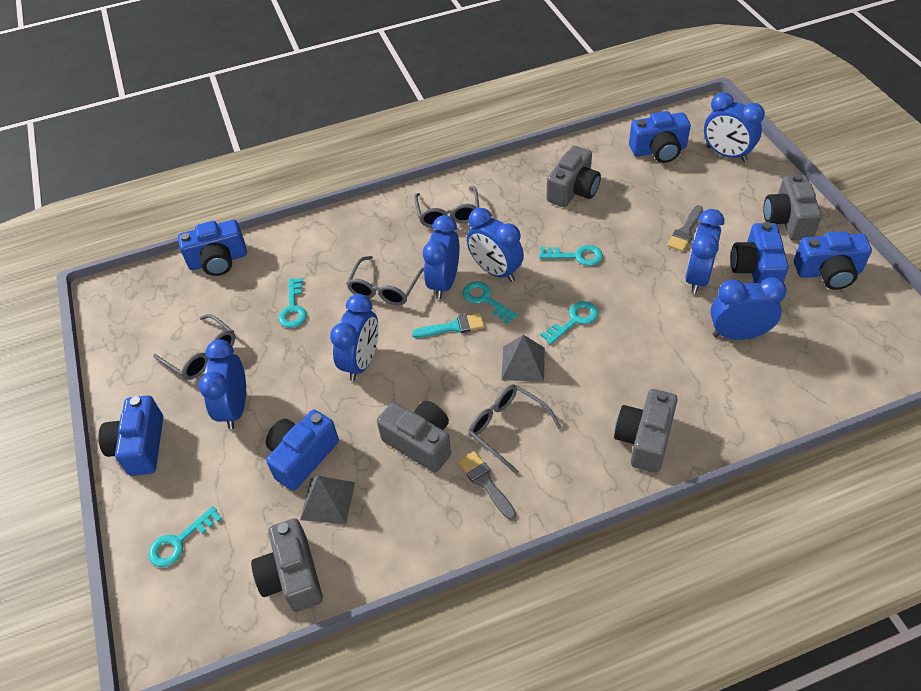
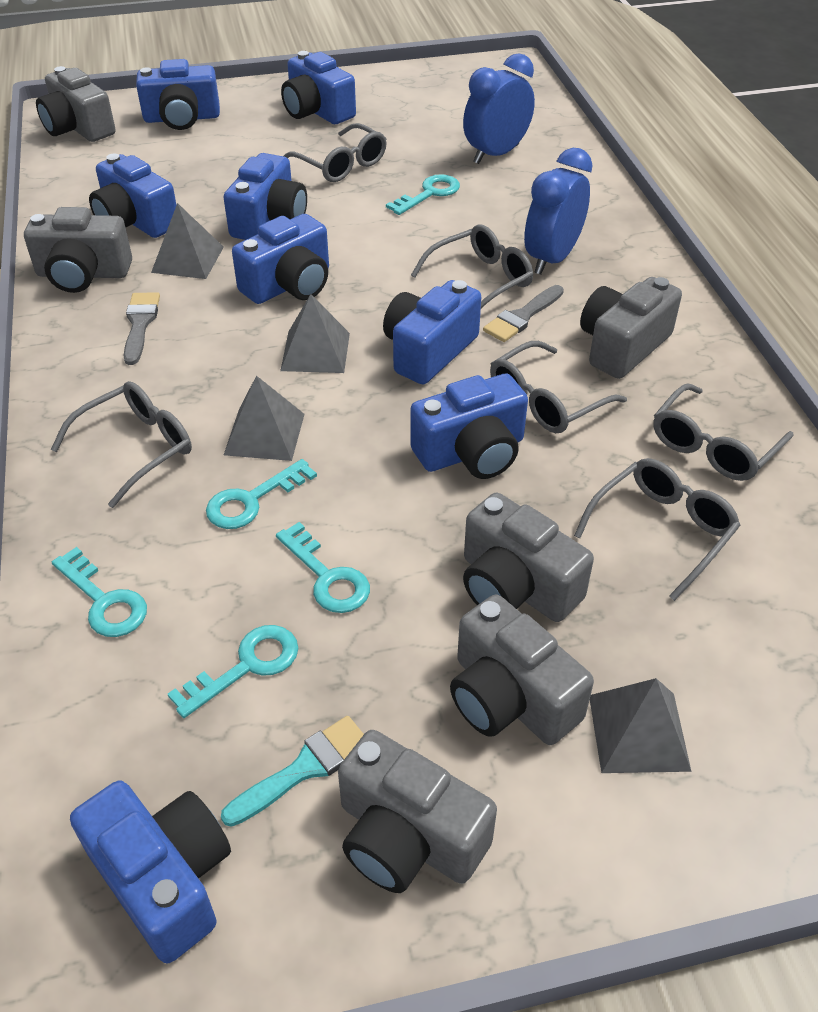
blue camera: 6 -> 8
blue clock: 7 -> 2
grey camera: 5 -> 6
grey glasses: 4 -> 6
grey pyramid: 2 -> 4

